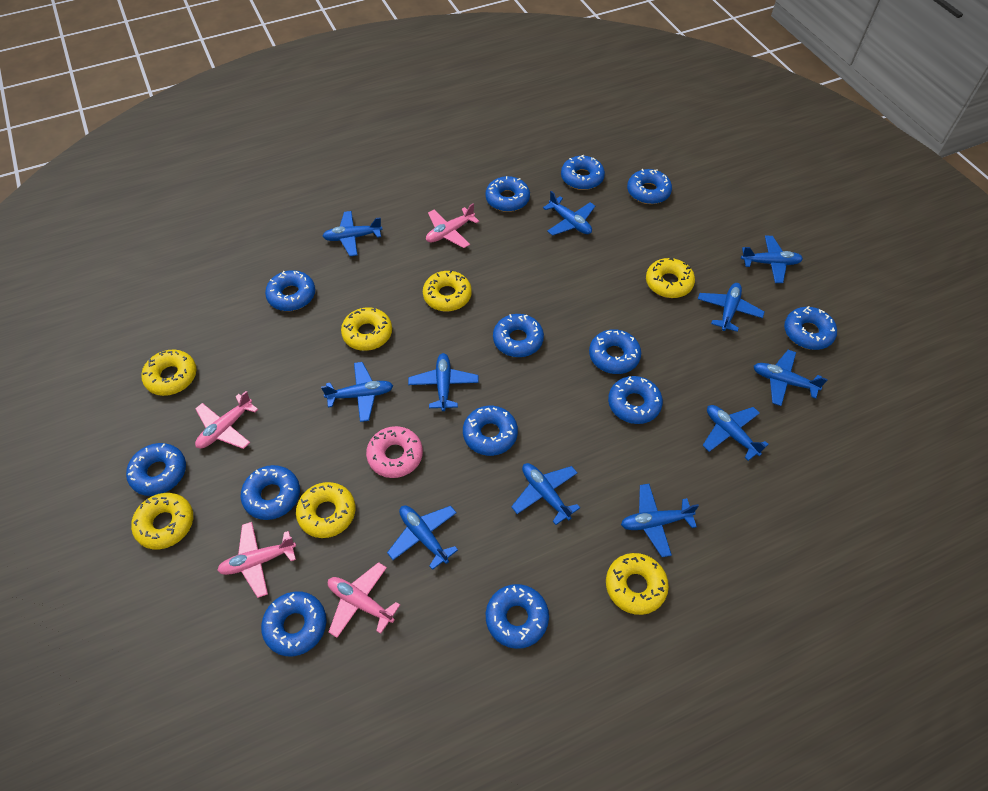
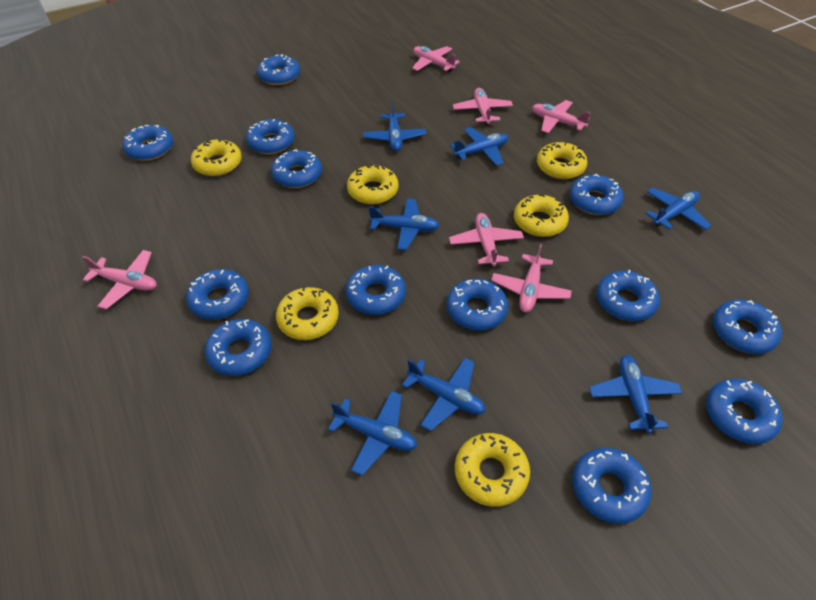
blue plane: 11 -> 7
pink donut: 1 -> 0
pink plane: 4 -> 6
yellow donut: 7 -> 6

